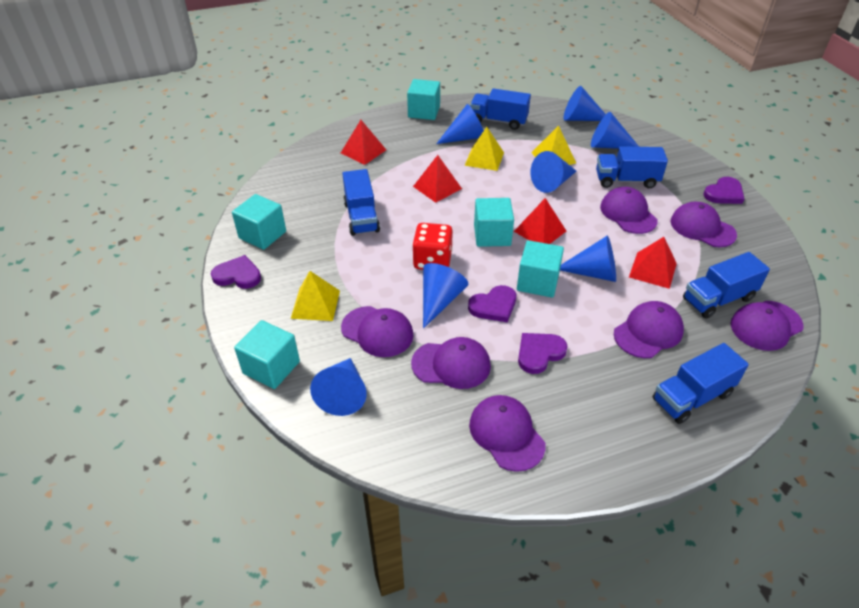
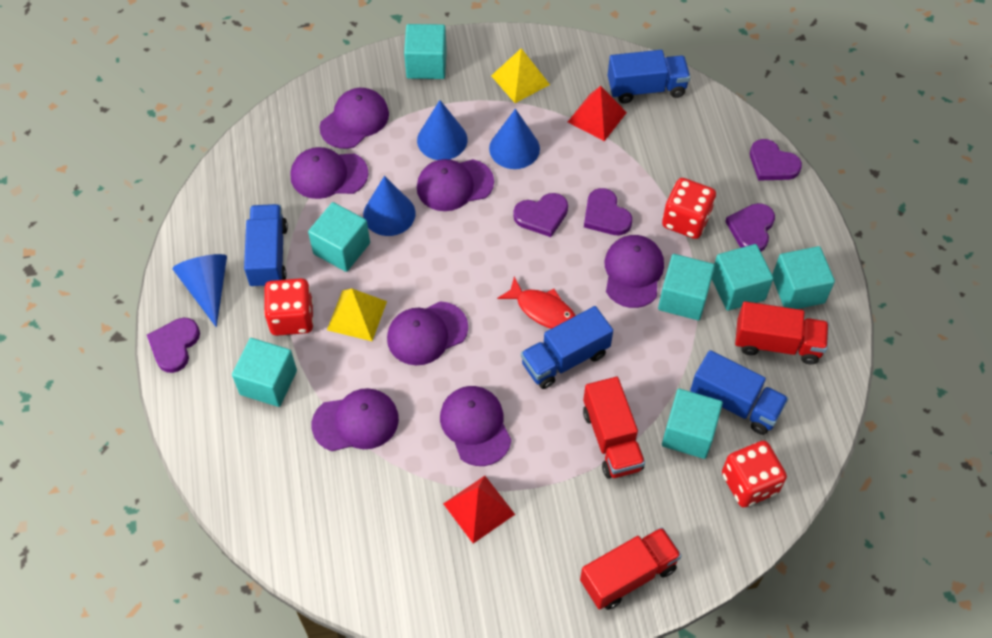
blue cone: 7 -> 4
blue truck: 5 -> 4
purple heart: 4 -> 5
red dice: 1 -> 3
red fish: 0 -> 1
red pyramid: 4 -> 2
red truck: 0 -> 3
turquoise cube: 5 -> 7
yellow pyramid: 3 -> 2

